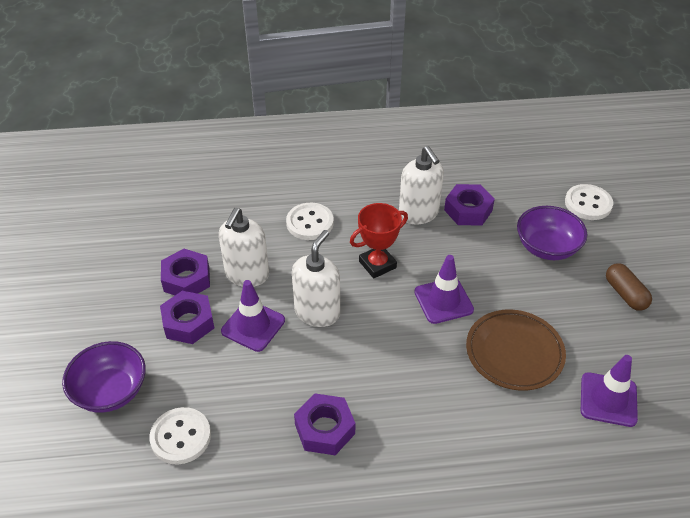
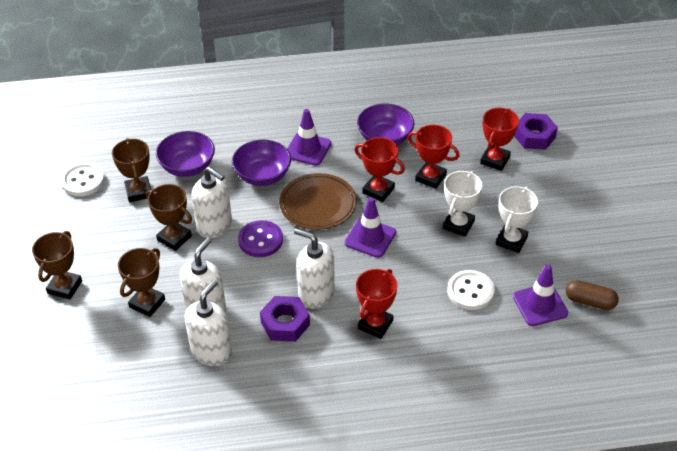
brown trophy: 0 -> 4
purple bowl: 2 -> 3
purple button: 0 -> 1
purple nut: 4 -> 2
red trophy: 1 -> 4
white button: 3 -> 2
white soap dispenser: 3 -> 4
white trophy: 0 -> 2

